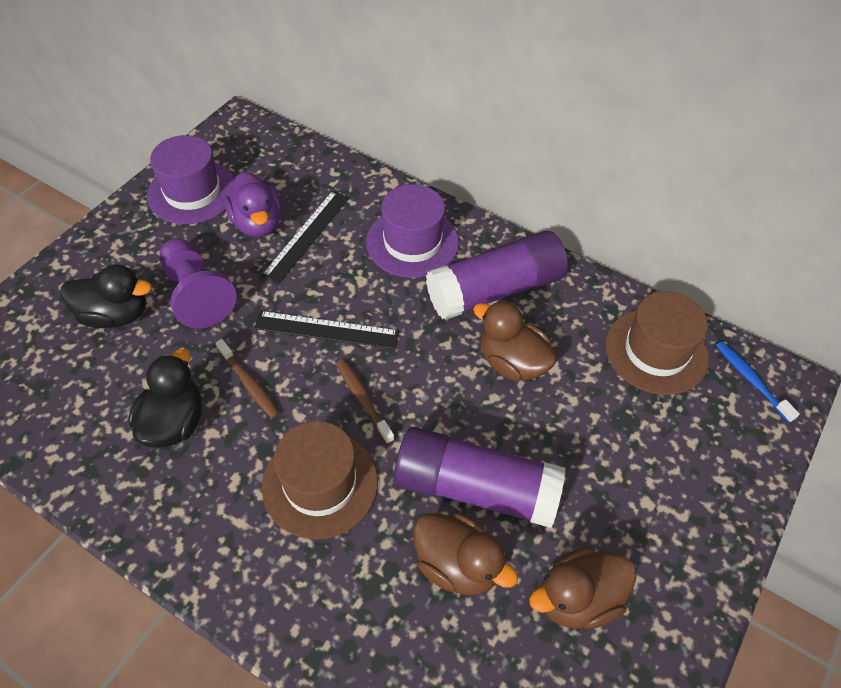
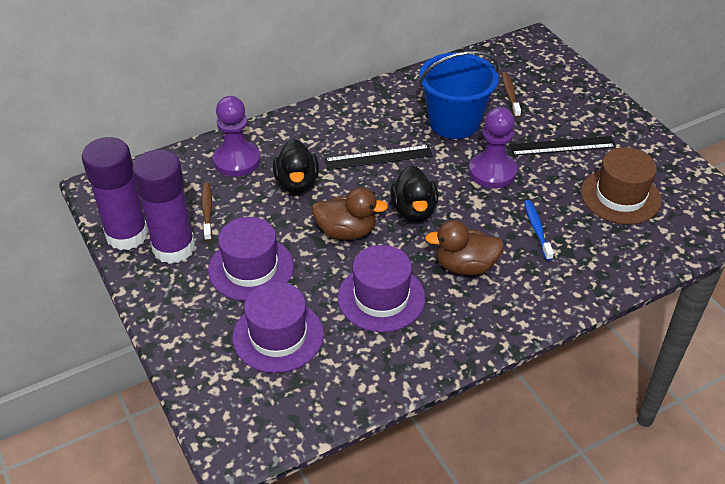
blue bucket: 0 -> 1
brown duck: 3 -> 2
brown hat: 2 -> 1
purple duck: 1 -> 0
purple hat: 2 -> 3
purple pawn: 1 -> 2

